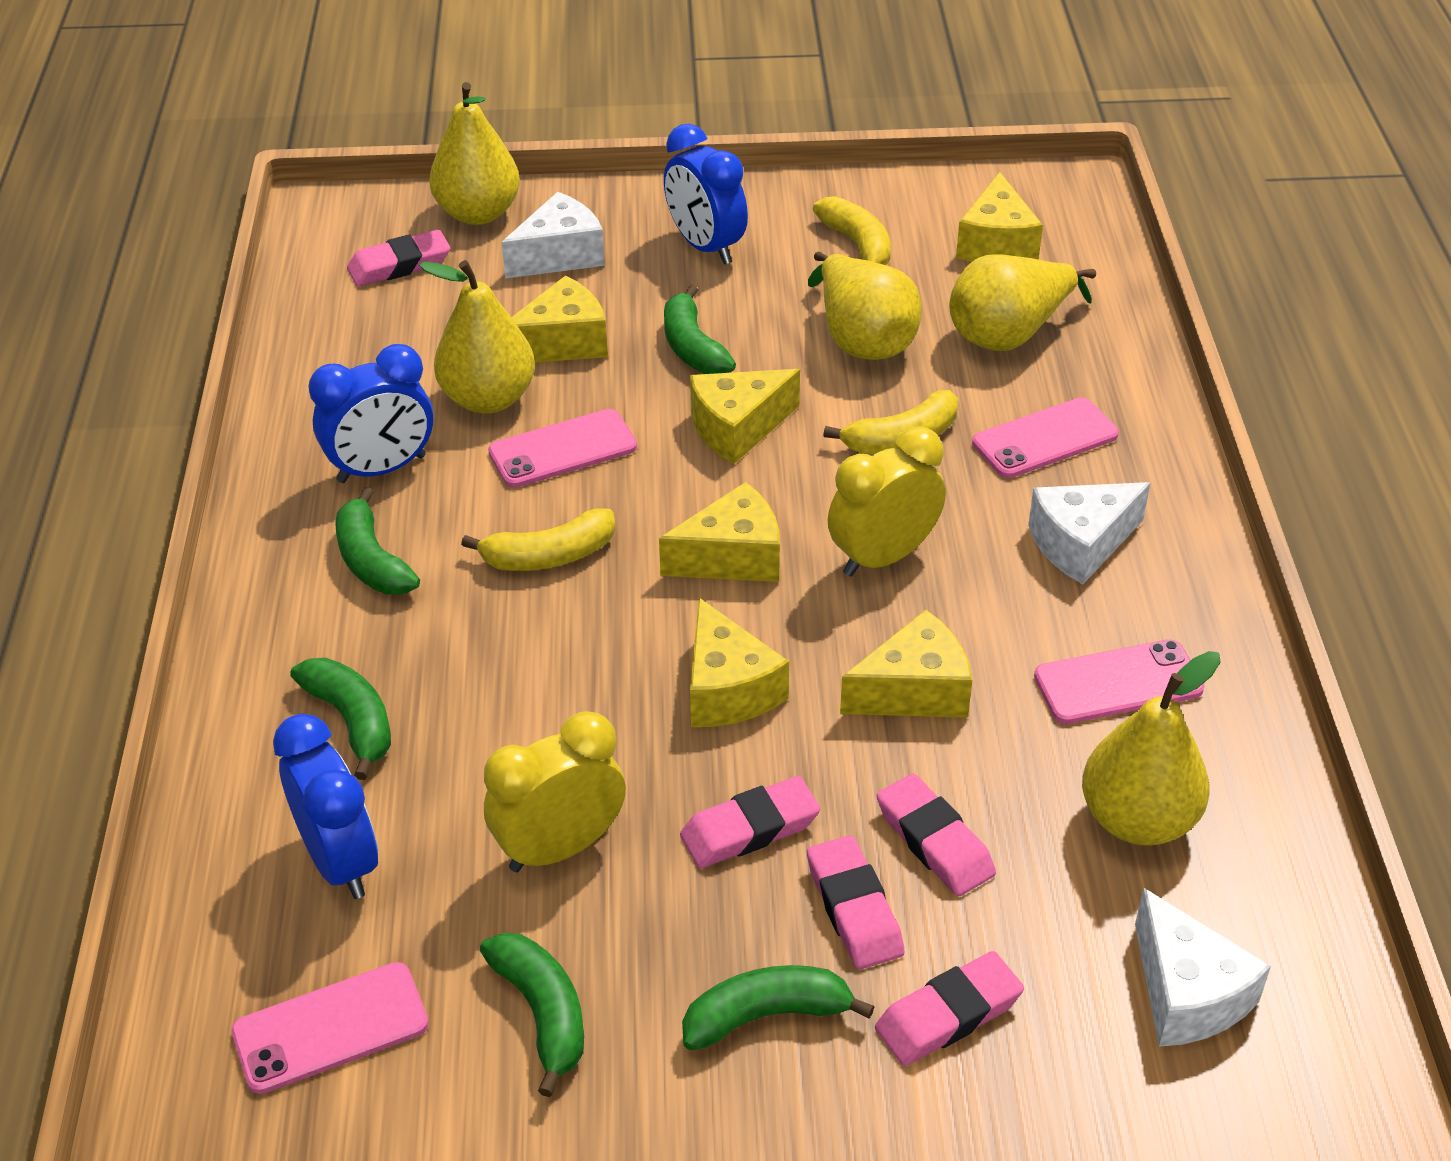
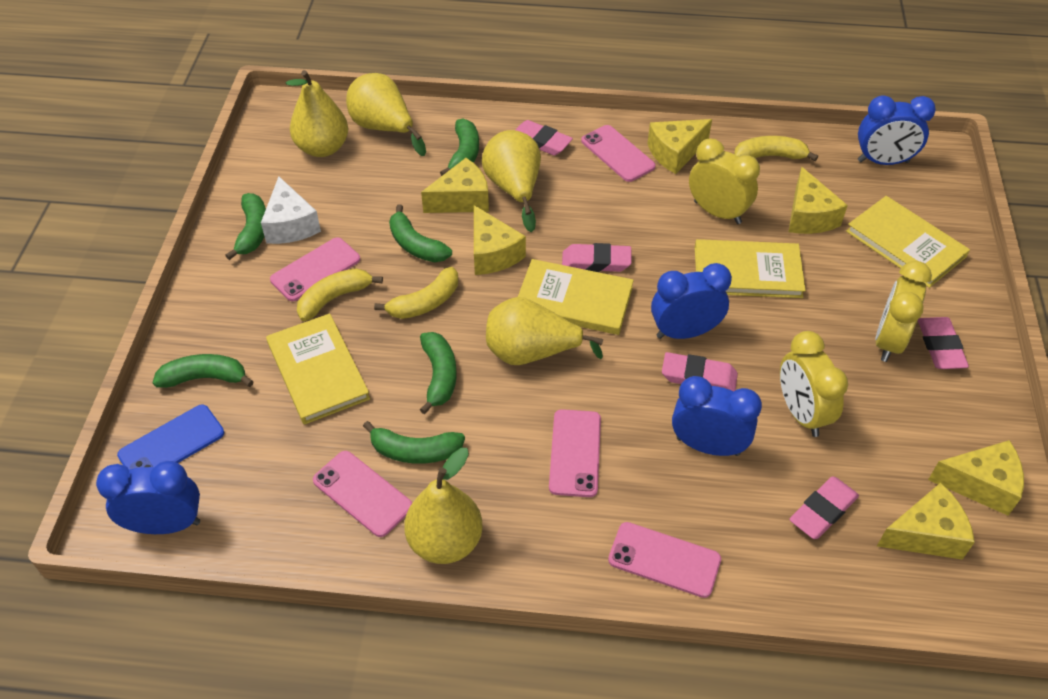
blue clock: 3 -> 4
blue phone: 0 -> 1
green banana: 5 -> 6
pink phone: 4 -> 5
white cheese: 3 -> 1
yellow book: 0 -> 4
yellow clock: 2 -> 3

